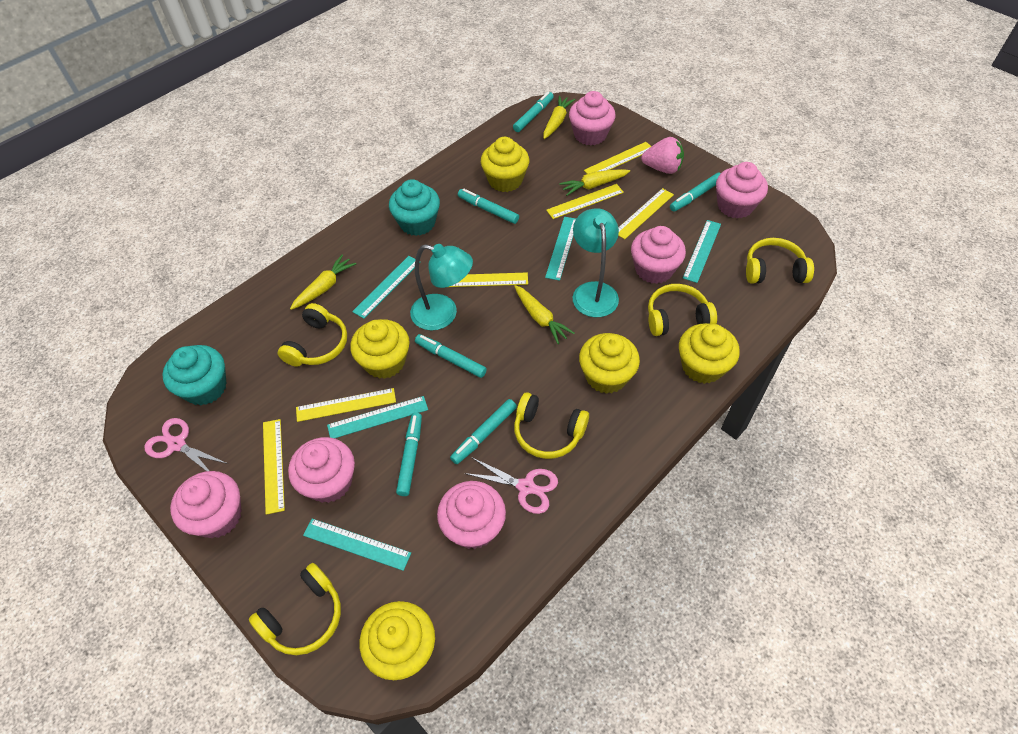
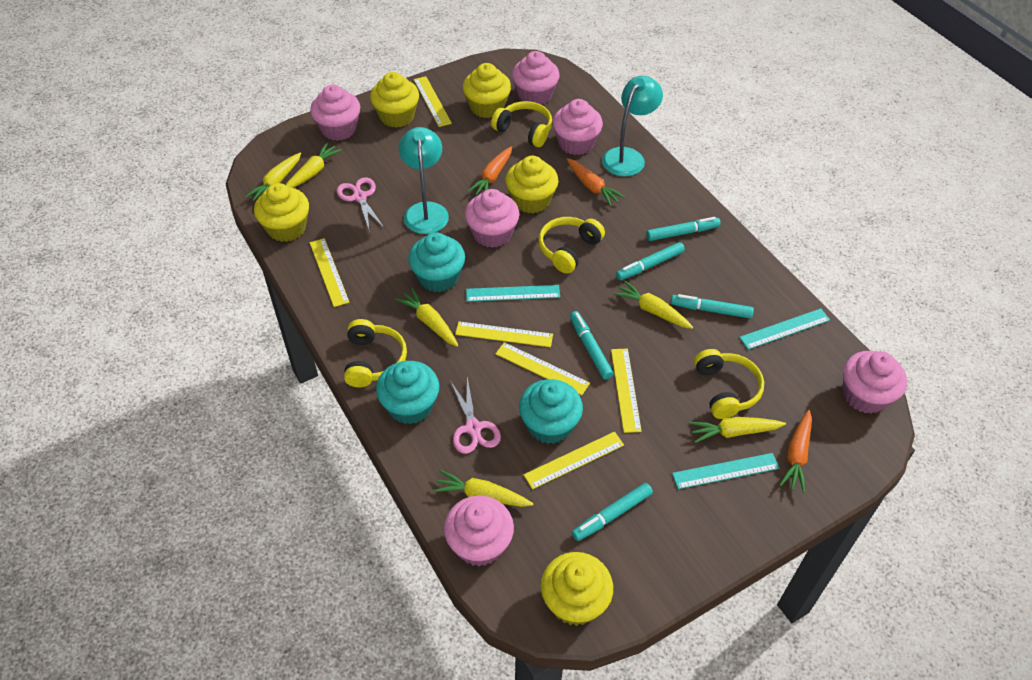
orange carrot: 0 -> 3
pink strawberry: 1 -> 0
turquoise cupcake: 2 -> 3
turquoise marker: 6 -> 5
turquoise ruler: 5 -> 3
yellow carrot: 4 -> 6
yellow headphones: 5 -> 4

